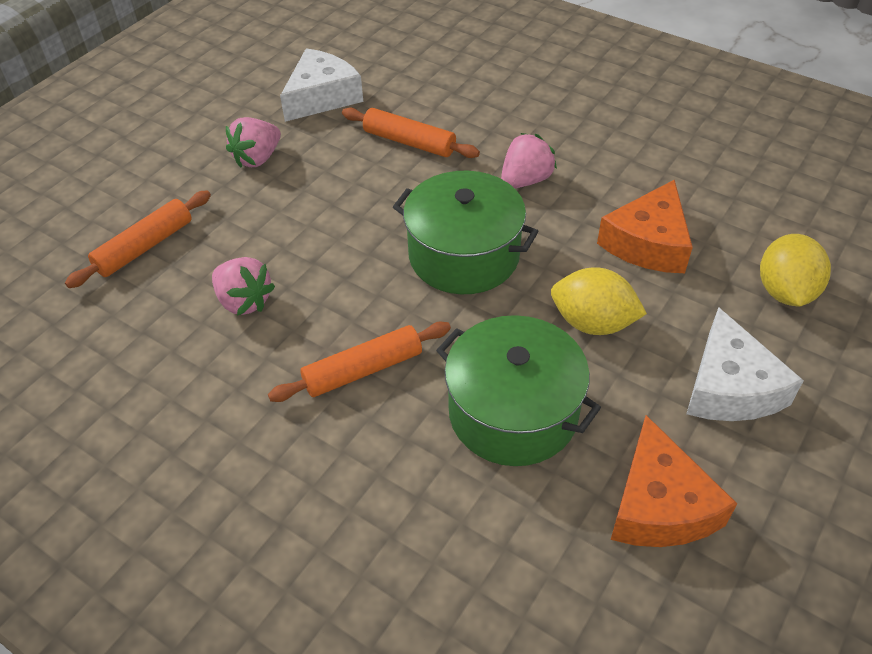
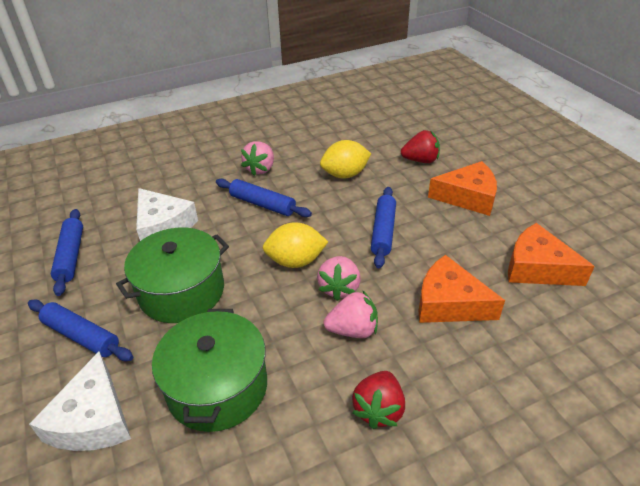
blue rolling pin: 0 -> 4
orange cheese: 2 -> 3
orange rolling pin: 3 -> 0
red strawberry: 0 -> 2

